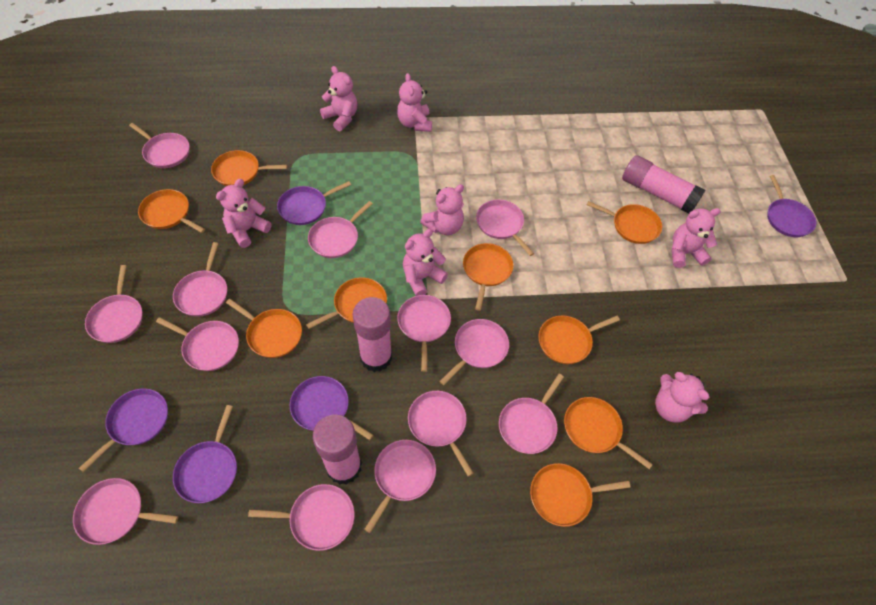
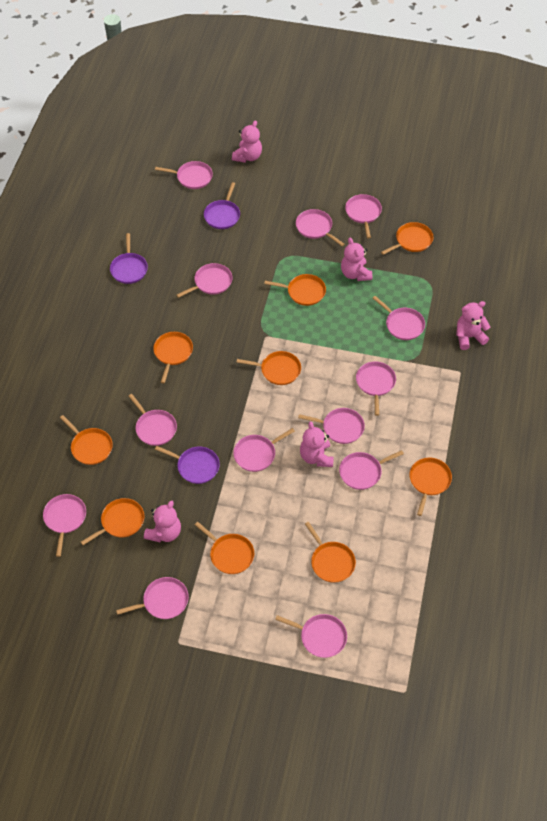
pink glue stick: 3 -> 0
pink teddy bear: 7 -> 5
purple pan: 5 -> 3

